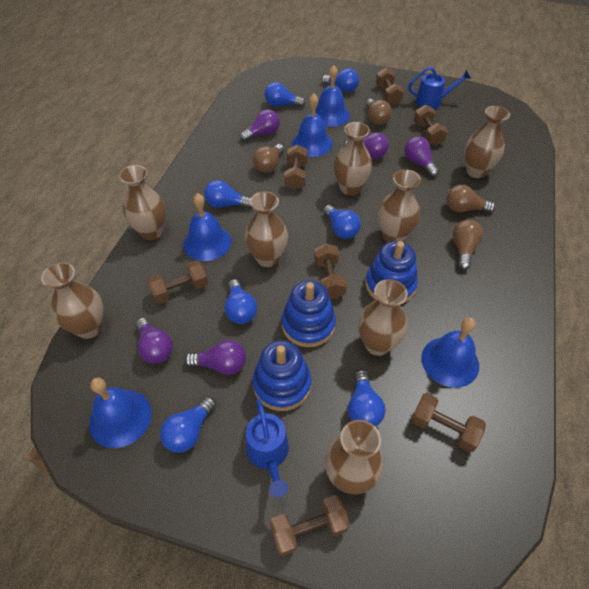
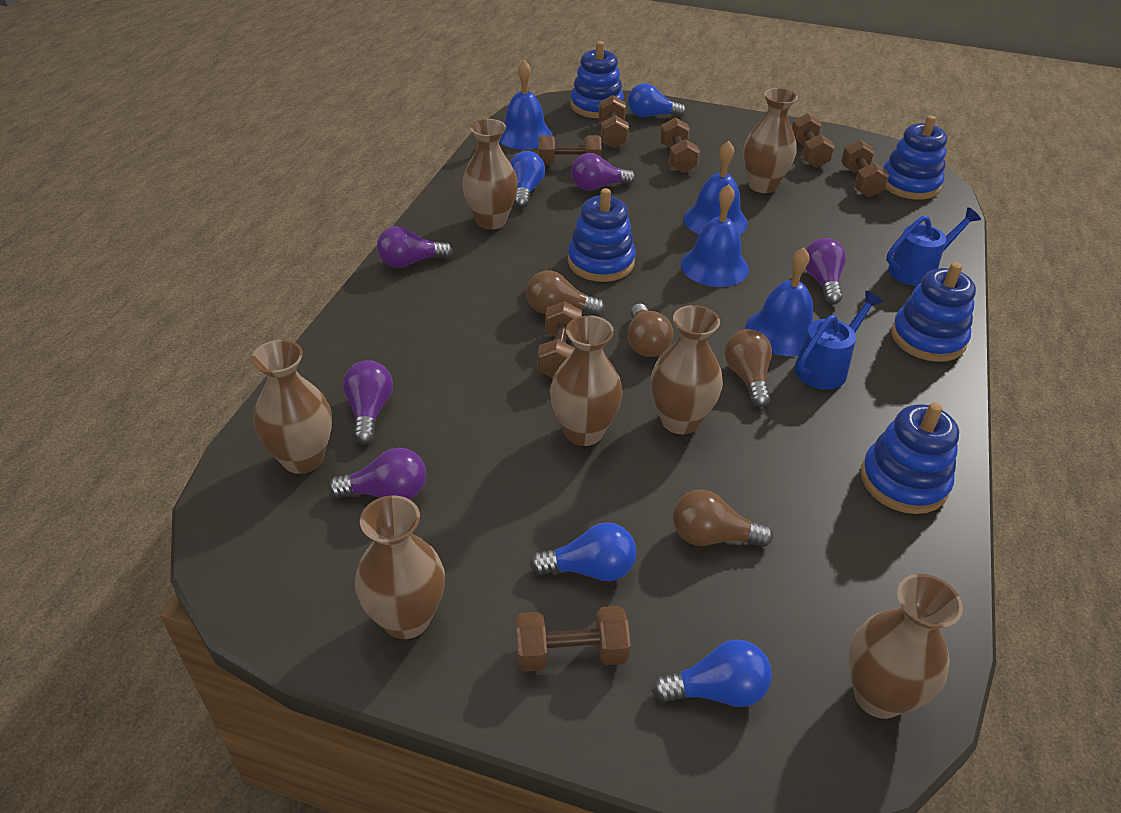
blue bell: 5 -> 4
blue light bulb: 7 -> 4
blue stacking toy: 3 -> 5
brown vase: 8 -> 7

